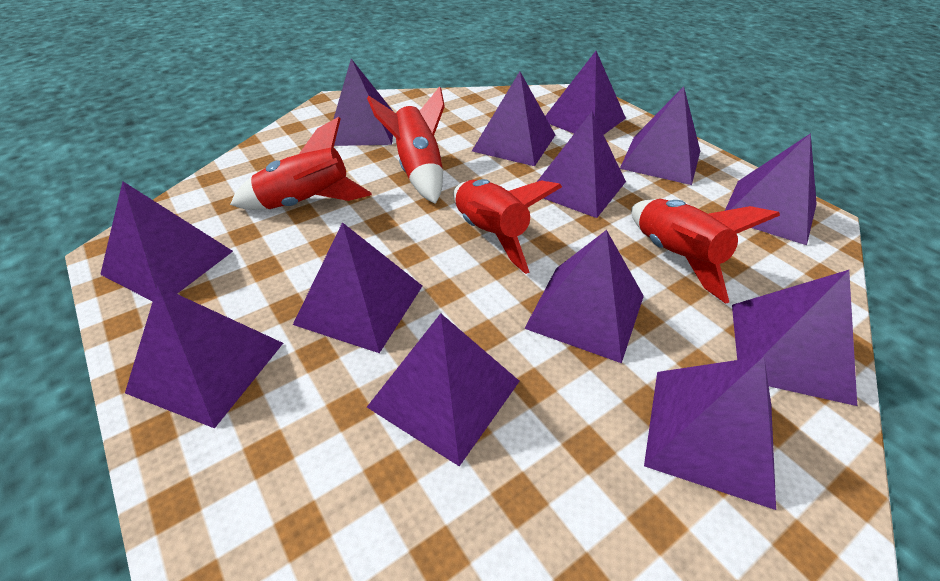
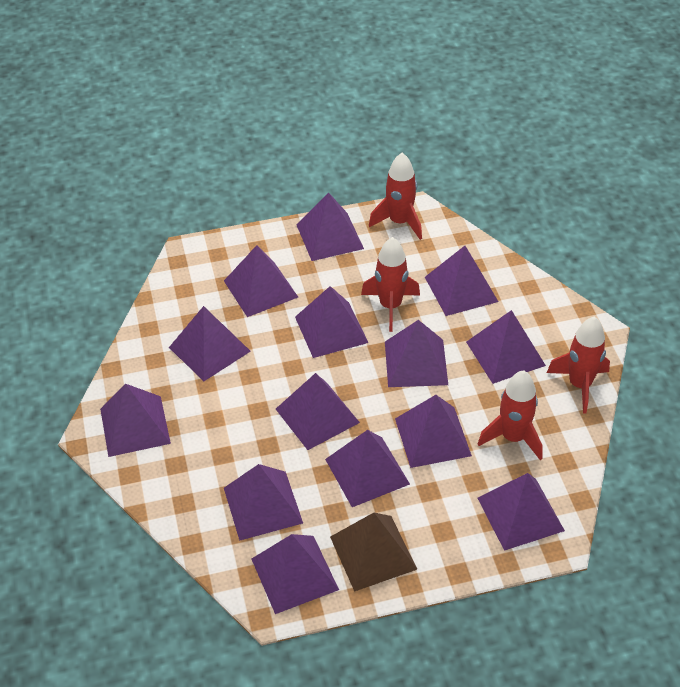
brown pyramid: 0 -> 1
purple pyramid: 13 -> 14

